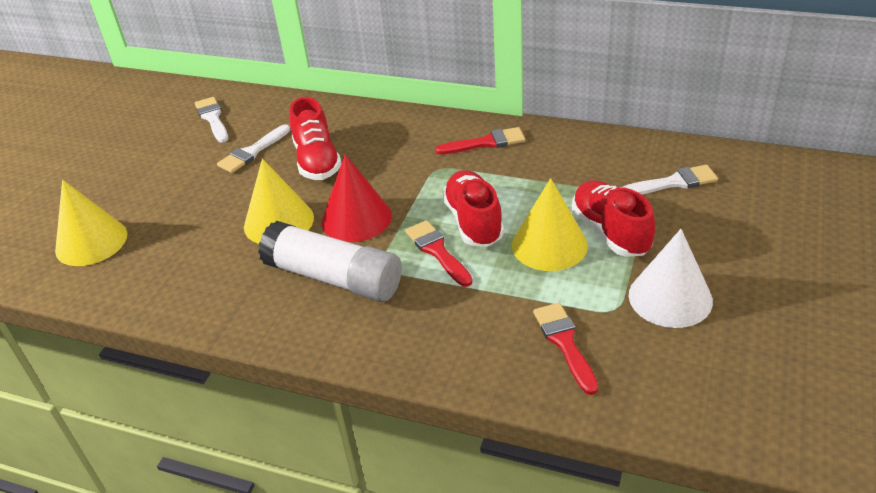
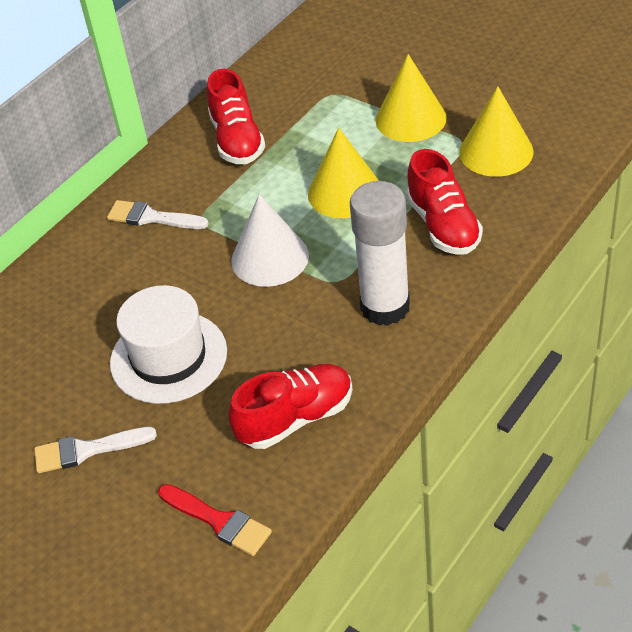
red brush: 3 -> 1
red cone: 1 -> 0
white brush: 3 -> 2
white hat: 0 -> 1

